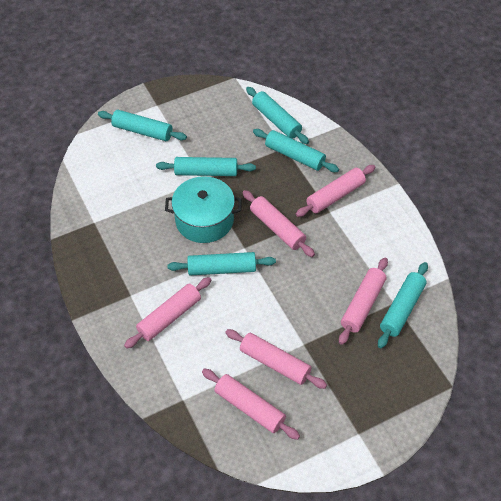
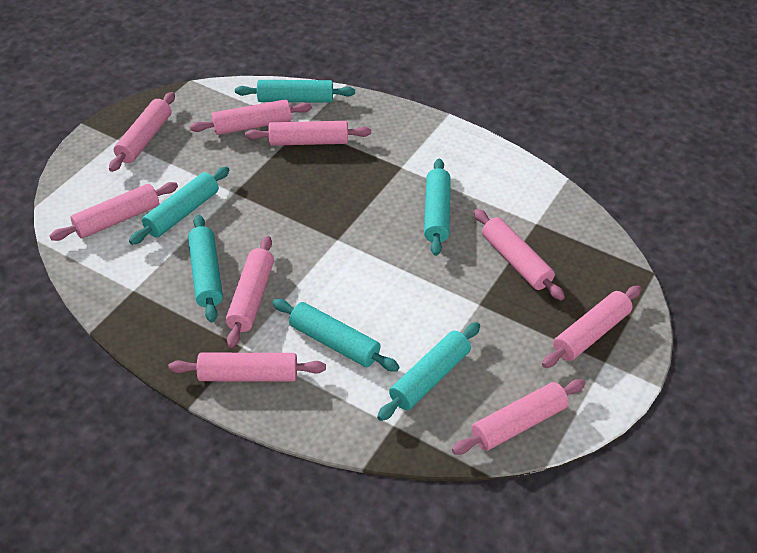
pink rolling pin: 6 -> 9
turquoise pot: 1 -> 0

